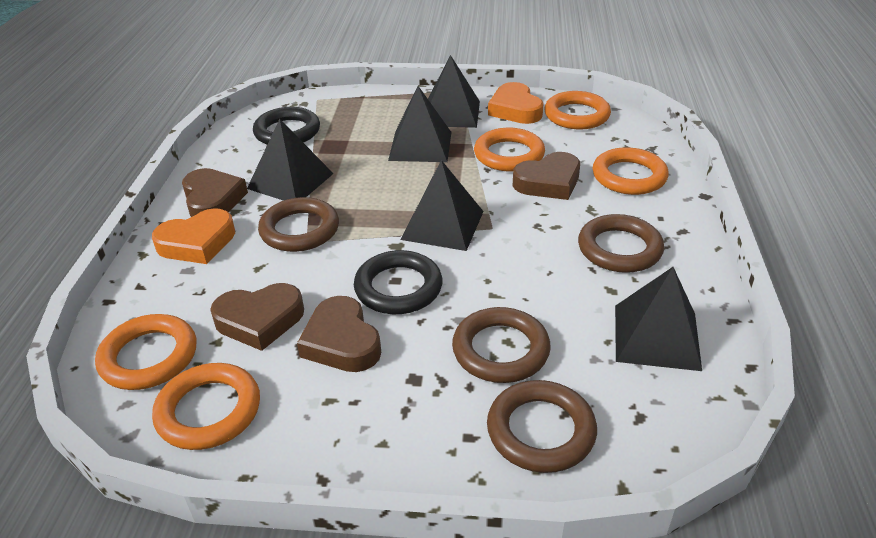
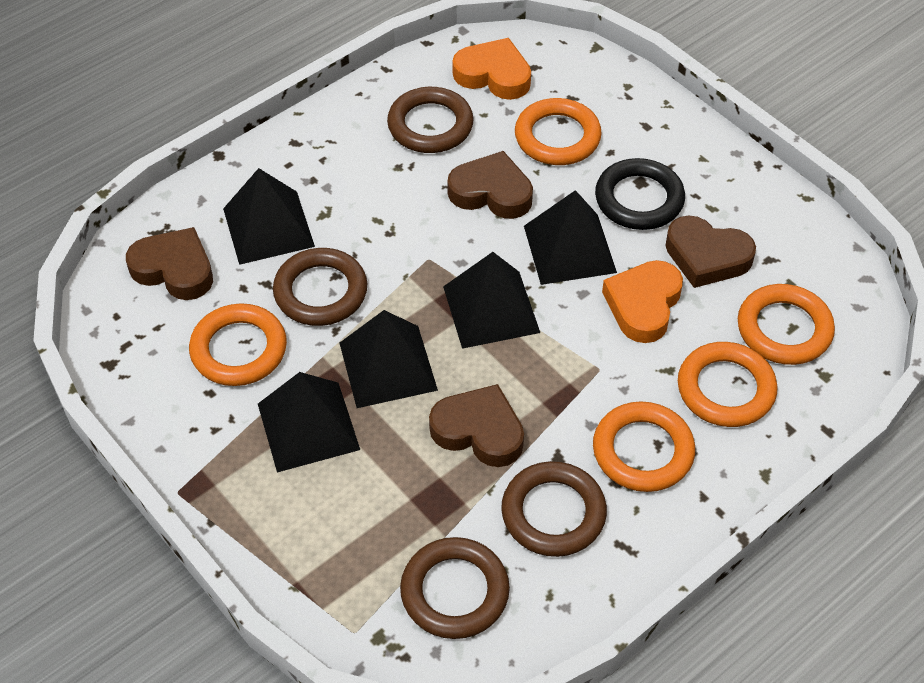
black ring: 2 -> 1

